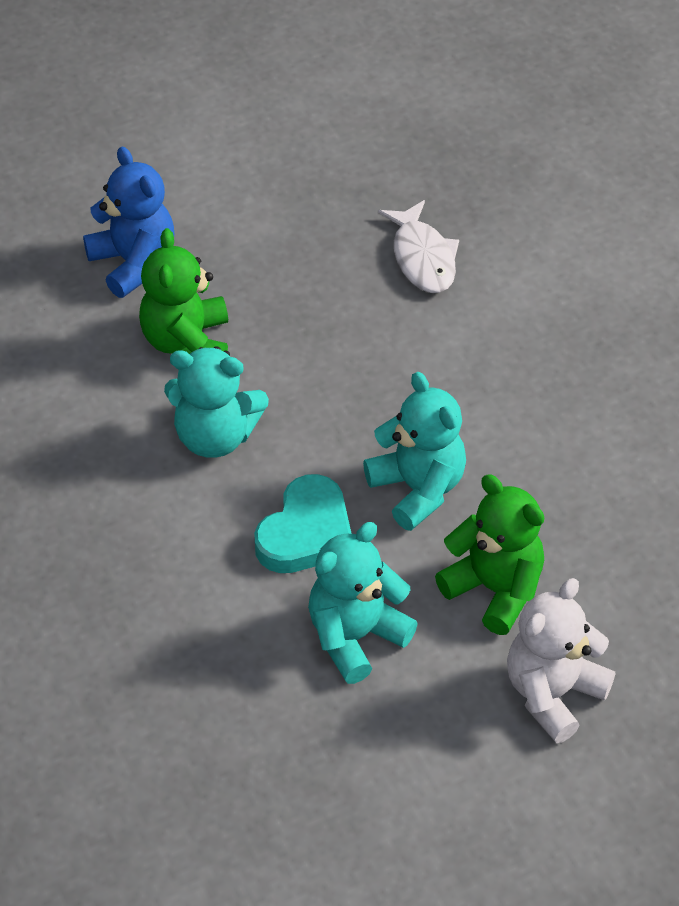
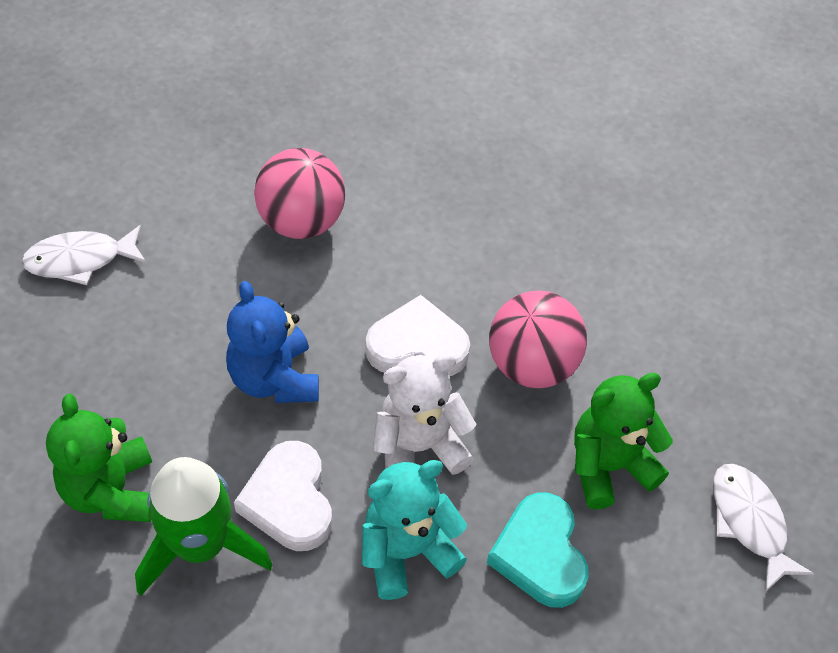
green rocket: 0 -> 1
pink ball: 0 -> 2
turquoise teddy bear: 3 -> 1
white fish: 1 -> 2
white heart: 0 -> 2

